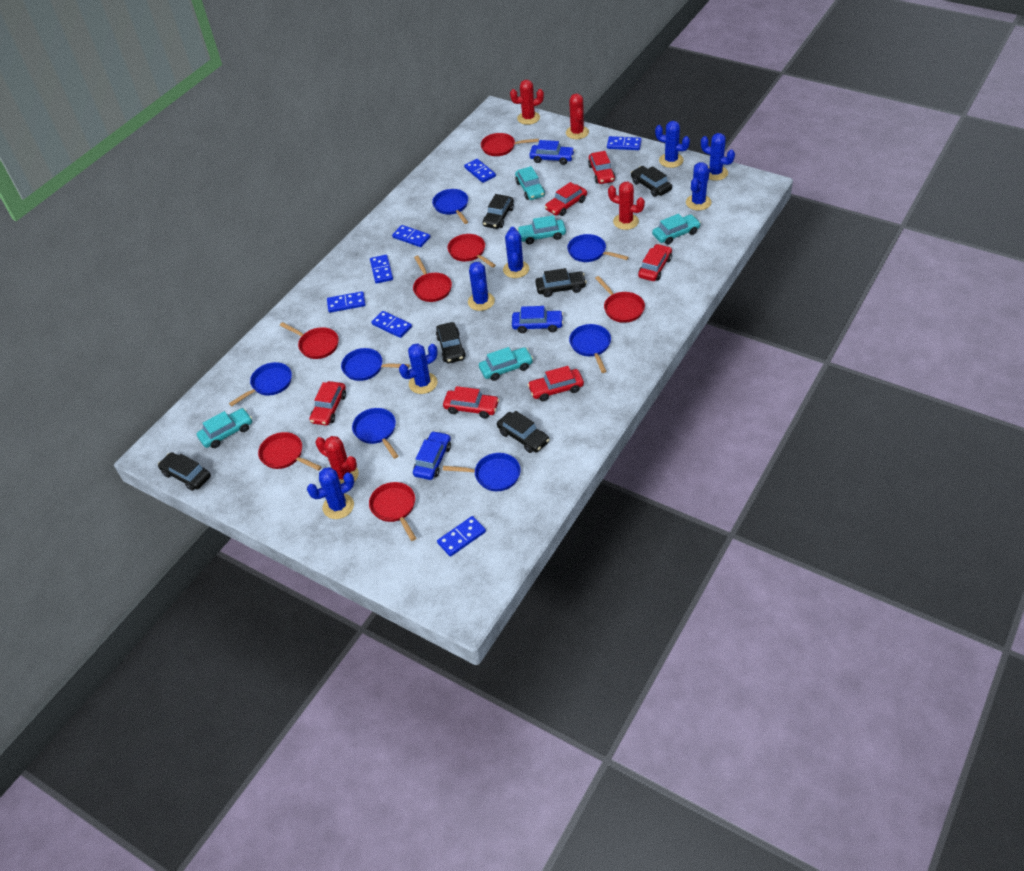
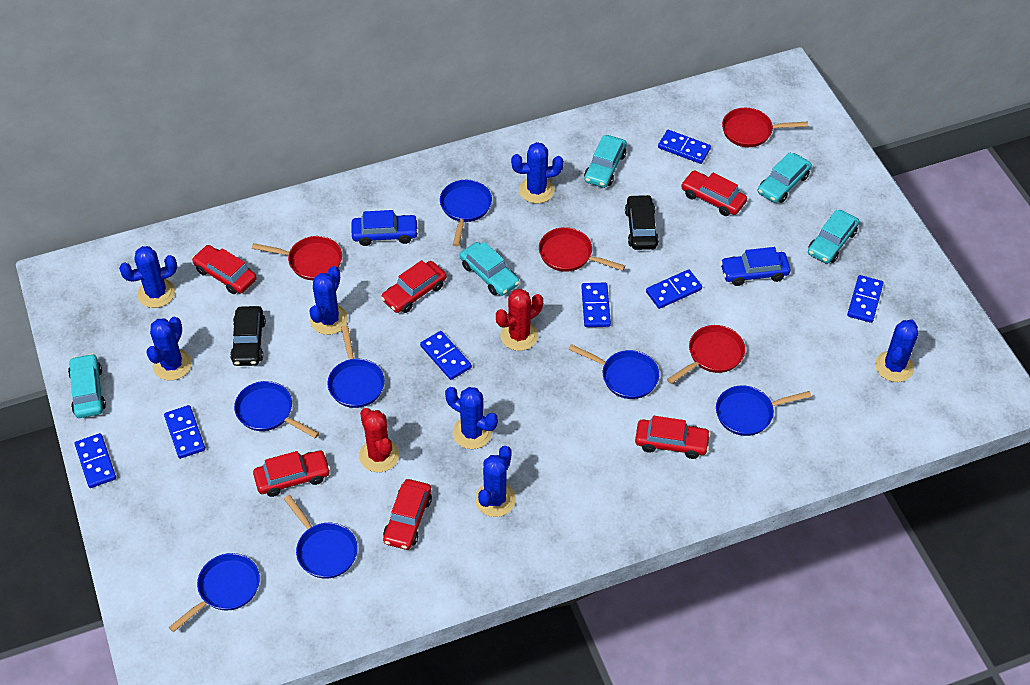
black car: 6 -> 2
blue car: 3 -> 2
red cactus: 4 -> 2
red pan: 7 -> 4

